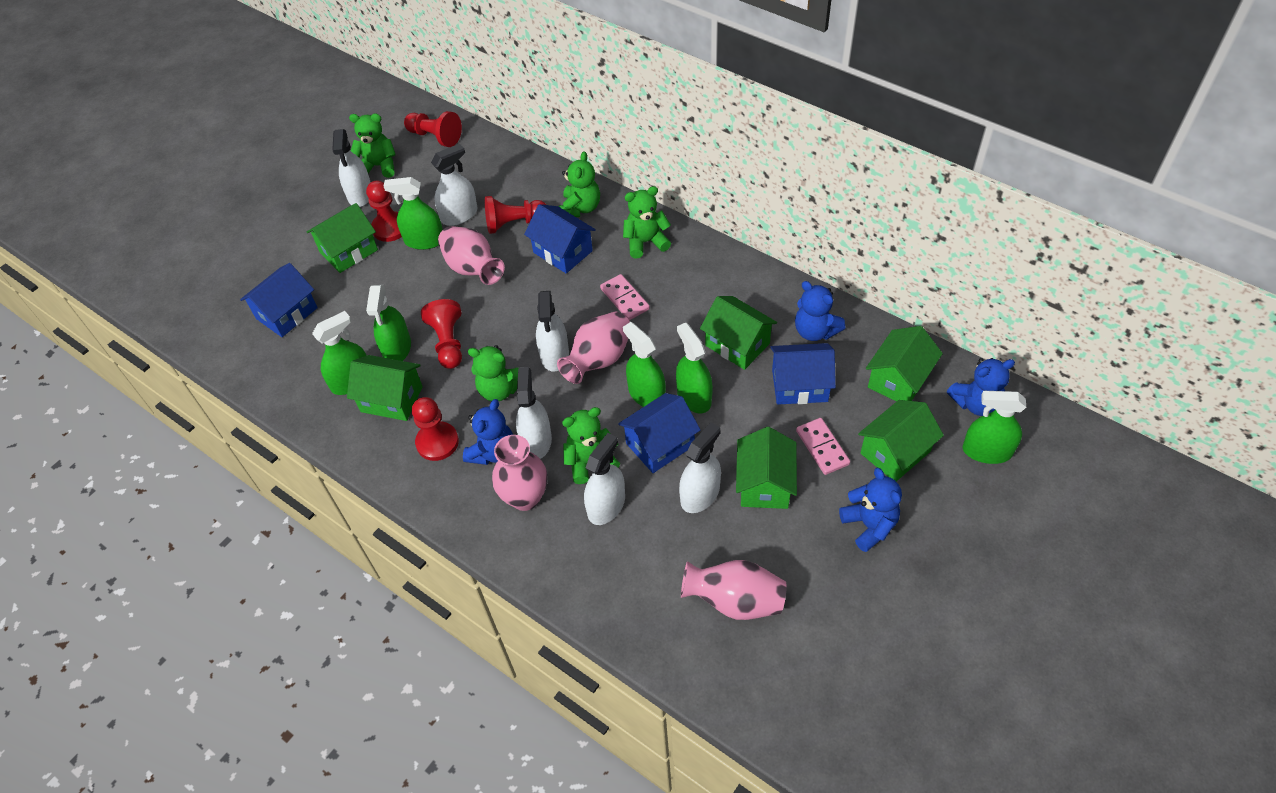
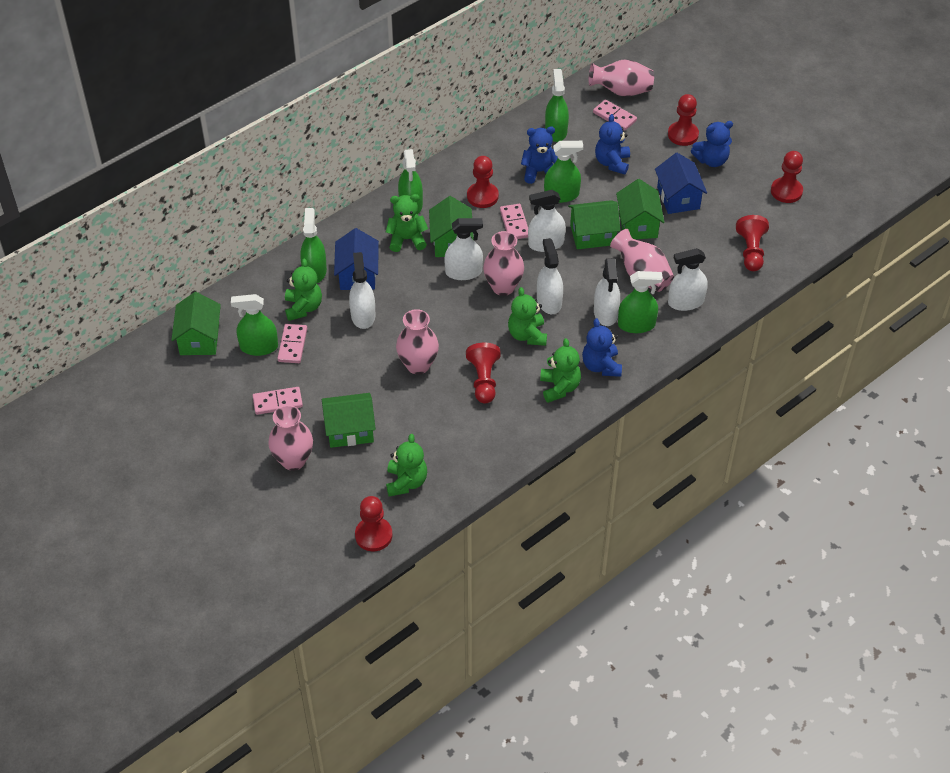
blue house: 4 -> 2
green house: 6 -> 5
pink domino: 2 -> 4
pink vase: 4 -> 5
red pawn: 5 -> 6

